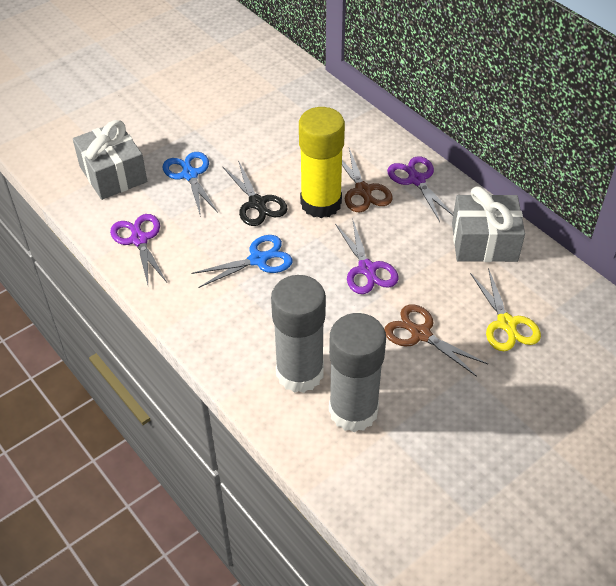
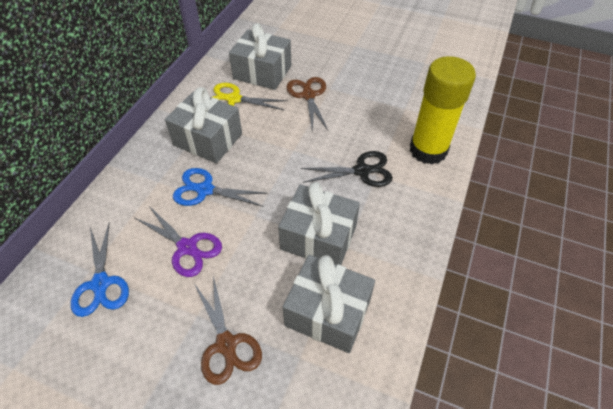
grey gift: 2 -> 4
grey glue stick: 2 -> 0
purple scissors: 3 -> 1

